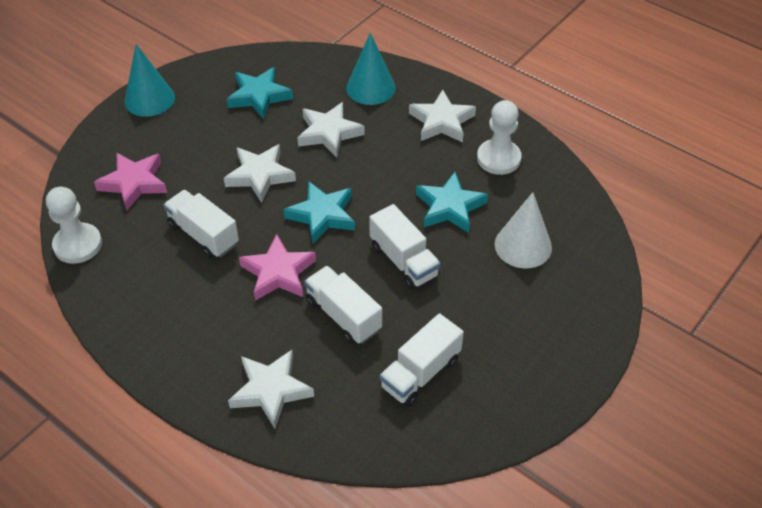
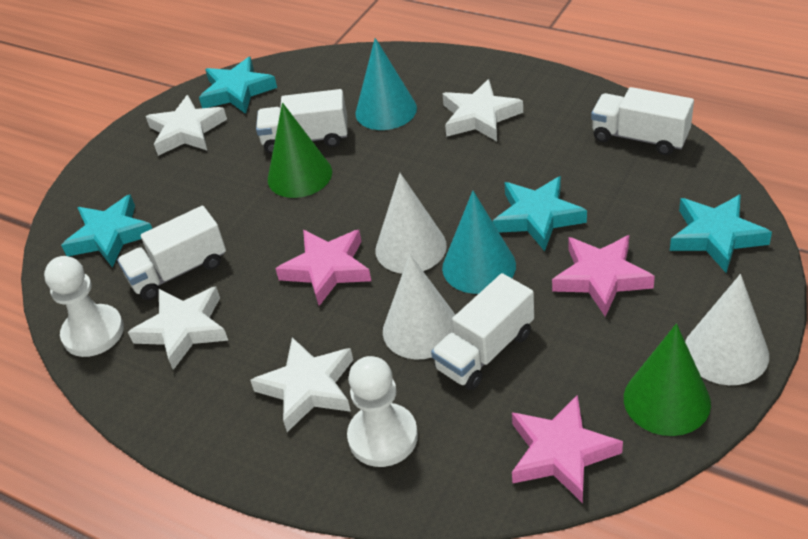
green cone: 0 -> 2
pink star: 2 -> 3
turquoise star: 3 -> 4
white cone: 1 -> 3

